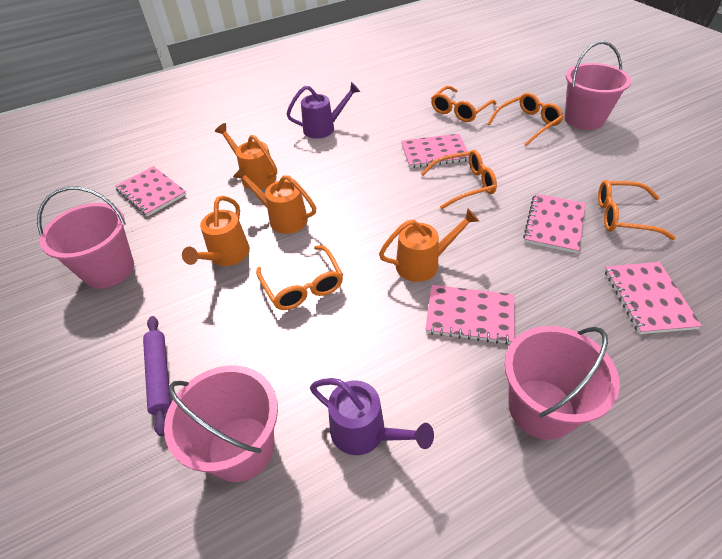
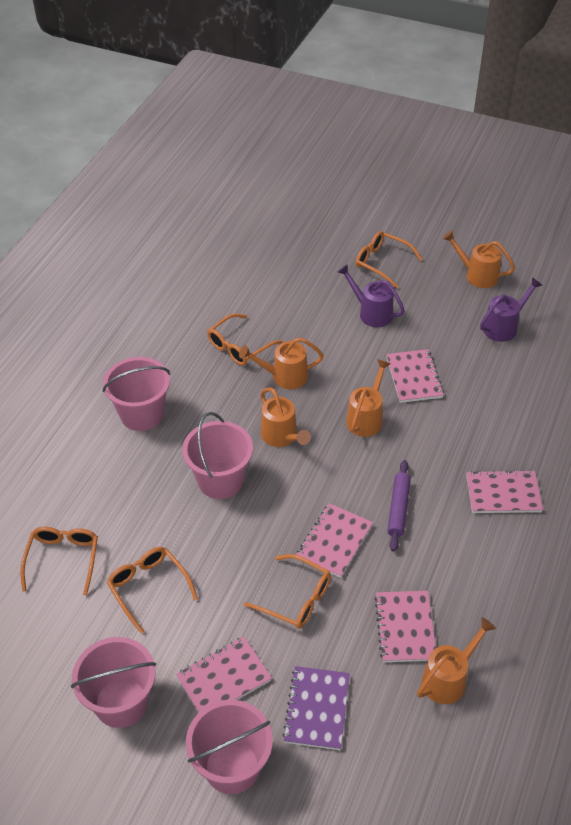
orange watering can: 4 -> 5
purple notebook: 0 -> 1

